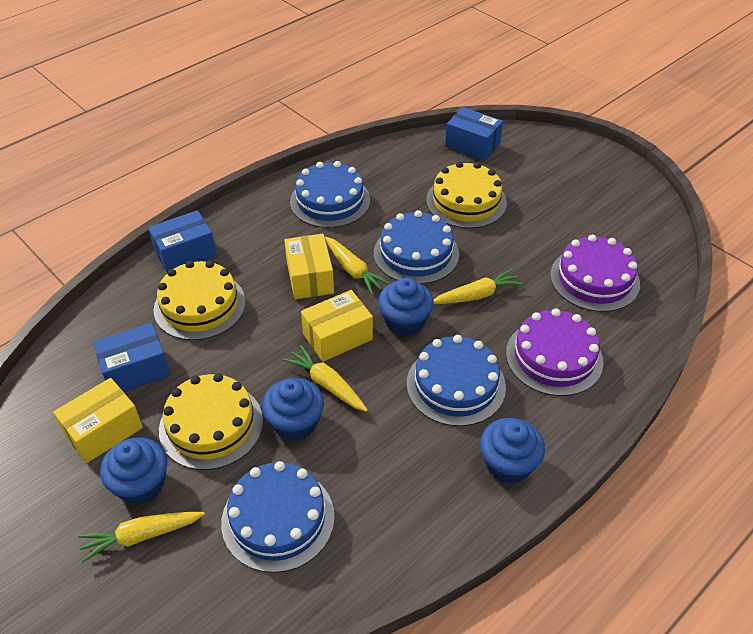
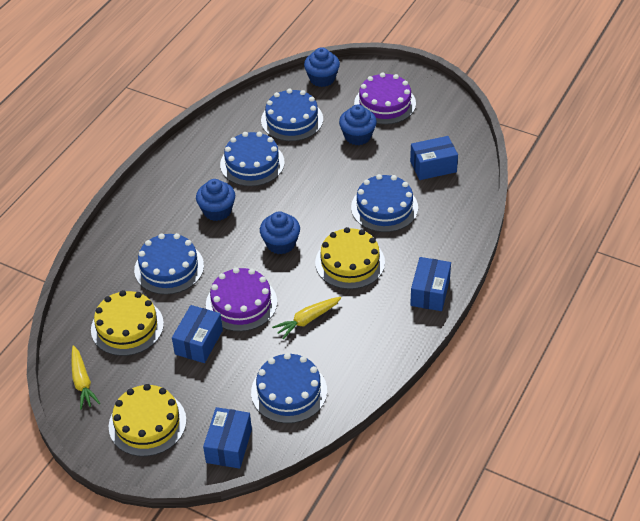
blue box: 3 -> 4
blue cake: 4 -> 5
yellow box: 3 -> 0
yellow carrot: 4 -> 2

